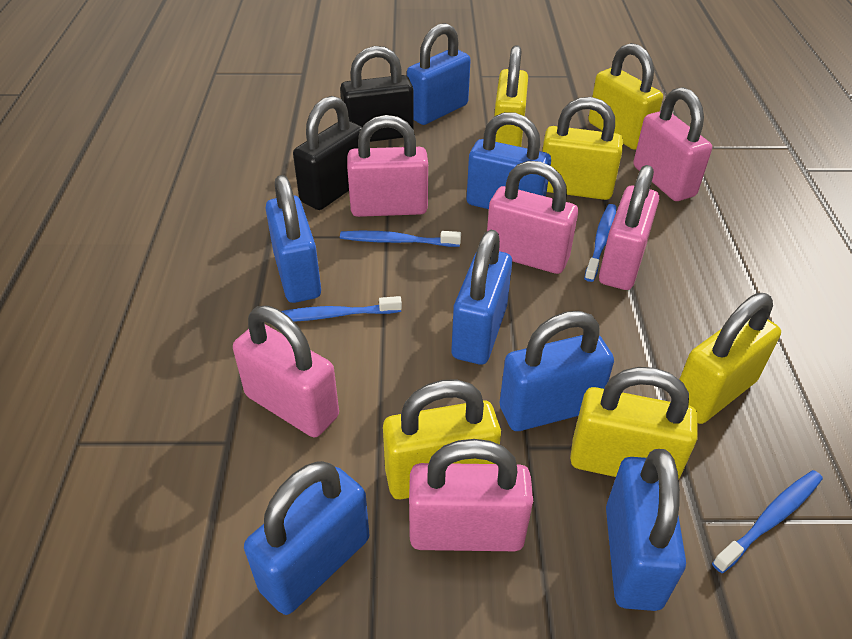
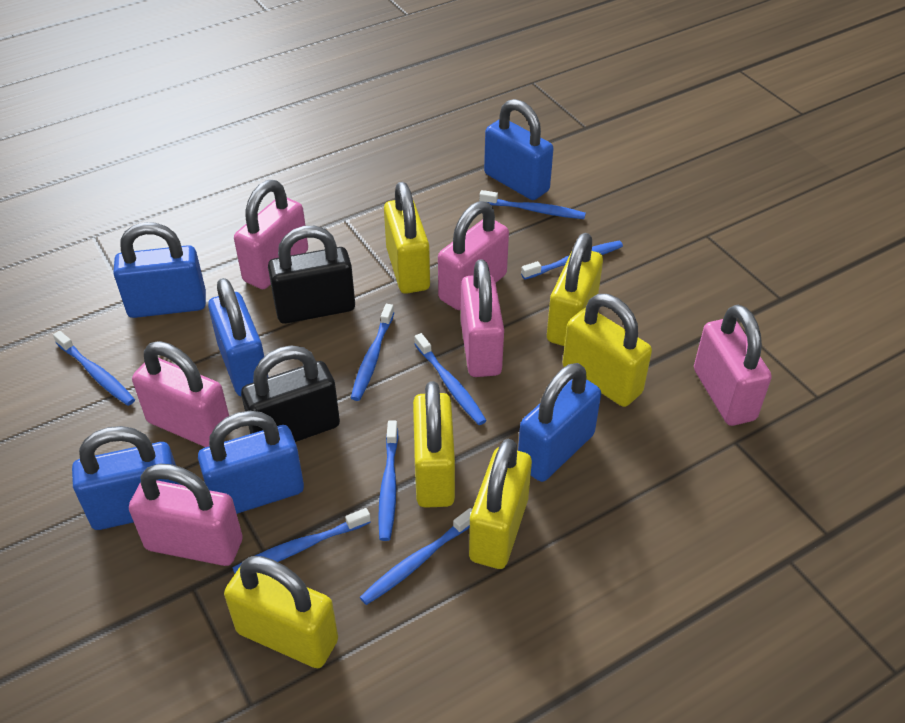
blue padlock: 7 -> 6
blue toothbrush: 4 -> 8

